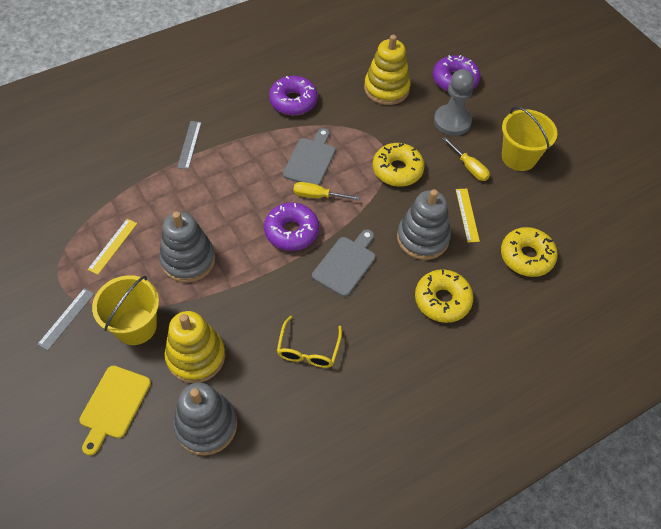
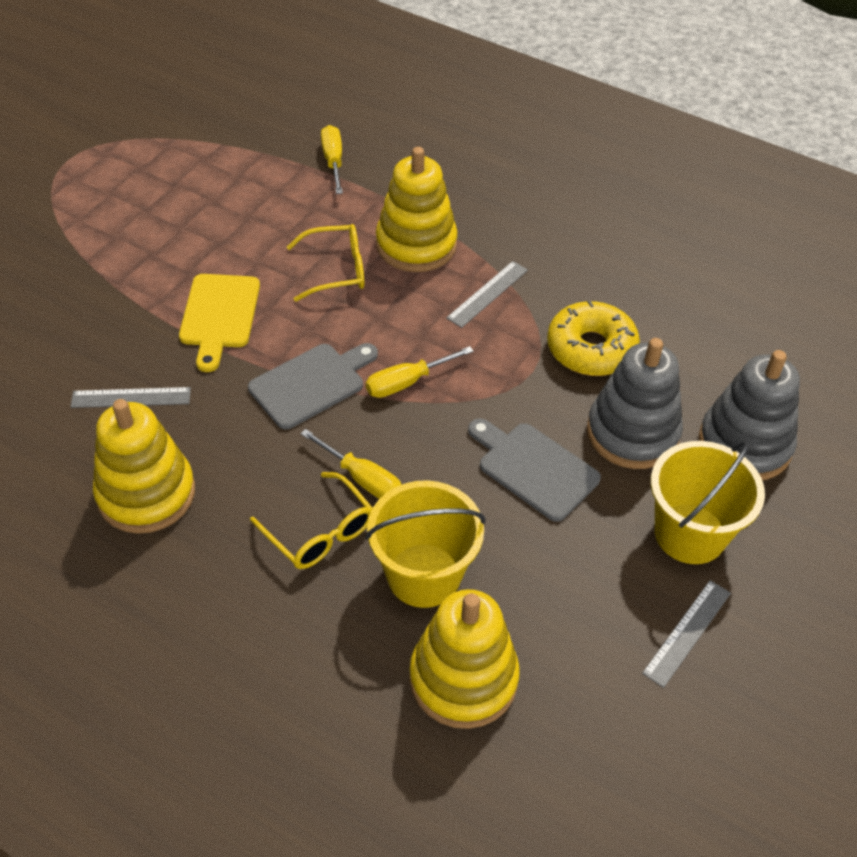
grey pawn: 1 -> 0
grey ruler: 2 -> 3
grey stacking toy: 3 -> 2
purple donut: 3 -> 0
yellow donut: 3 -> 1
yellow glasses: 1 -> 2
yellow ruler: 2 -> 0
yellow screwdriver: 2 -> 3
yellow stacking toy: 2 -> 3

